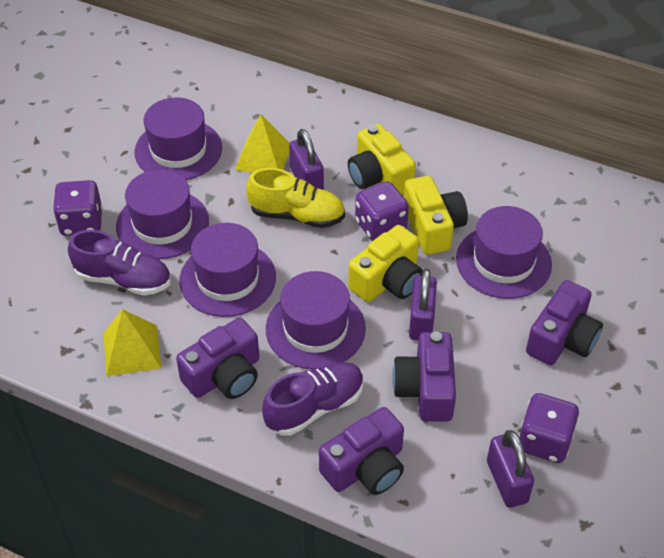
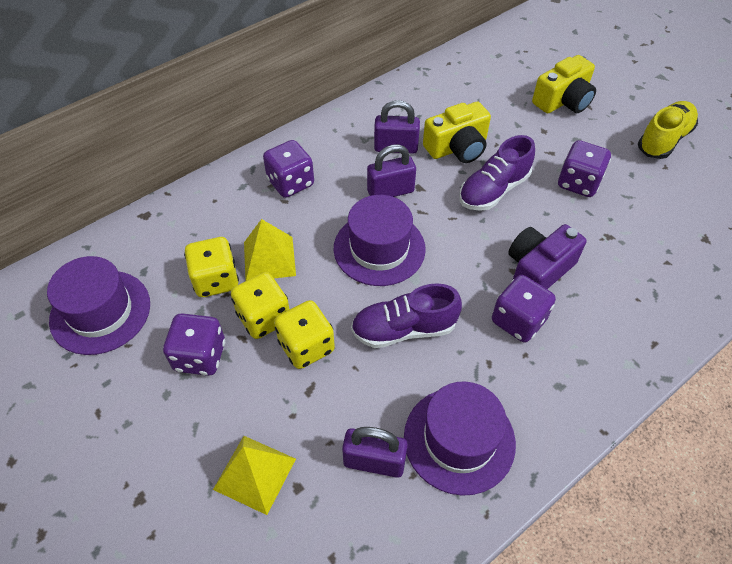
purple camera: 4 -> 1
purple dice: 3 -> 4
purple hat: 5 -> 3
yellow camera: 3 -> 2
yellow dice: 0 -> 3

